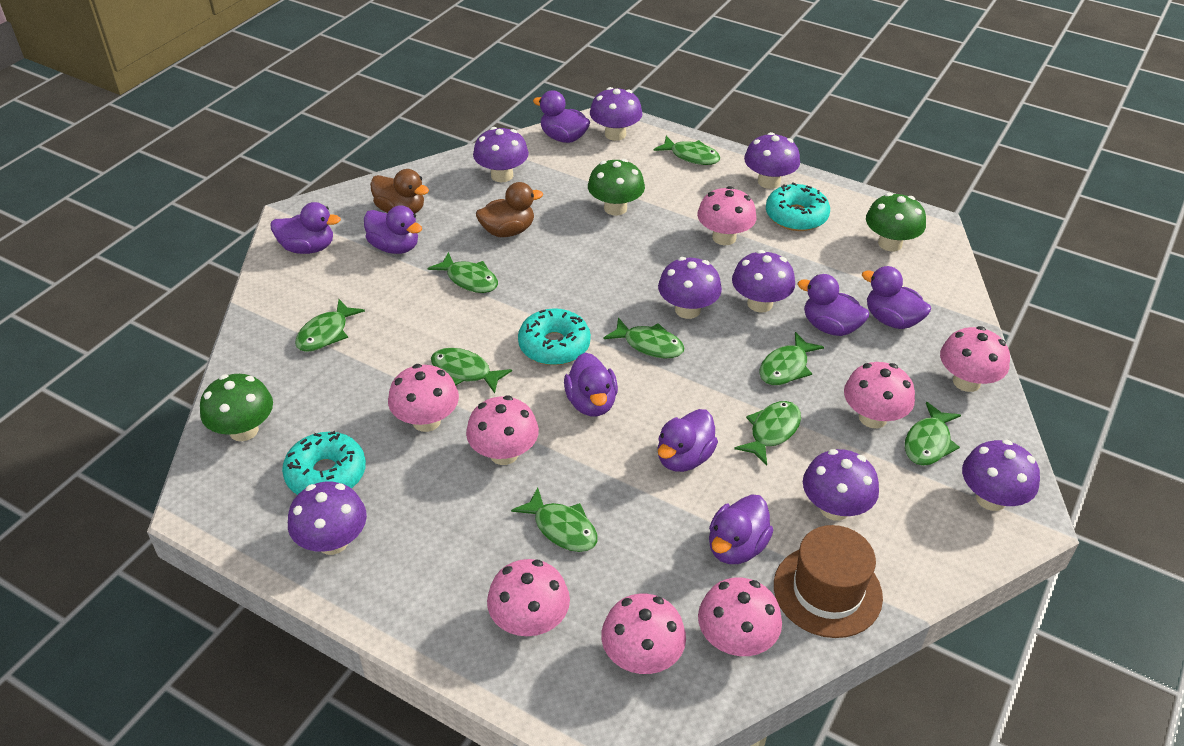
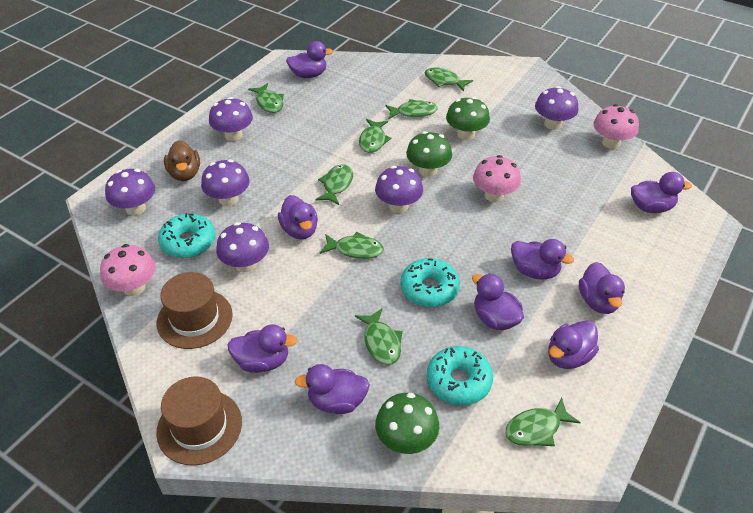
brown duck: 2 -> 1
brown hat: 1 -> 2
green fish: 9 -> 8
pink mushroom: 8 -> 3
purple duck: 8 -> 9
purple mushroom: 8 -> 6

